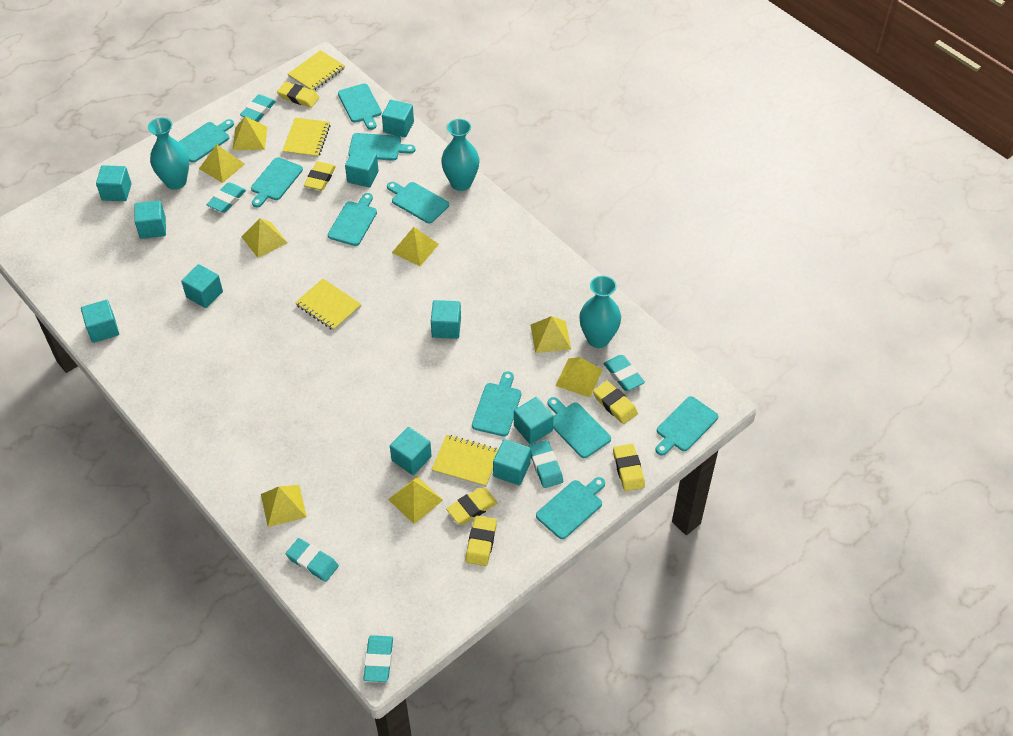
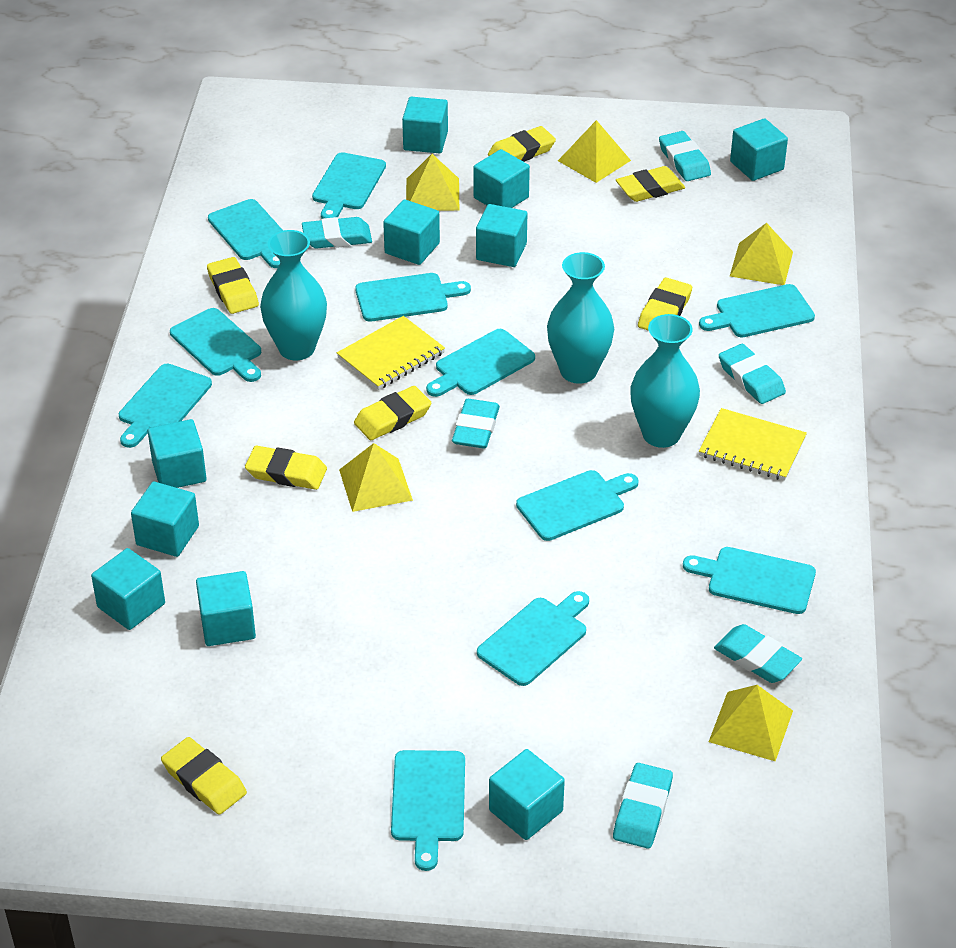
turquoise cutting board: 10 -> 11
yellow eraser: 6 -> 7
yellow notebook: 4 -> 2
yellow pyramid: 8 -> 5

